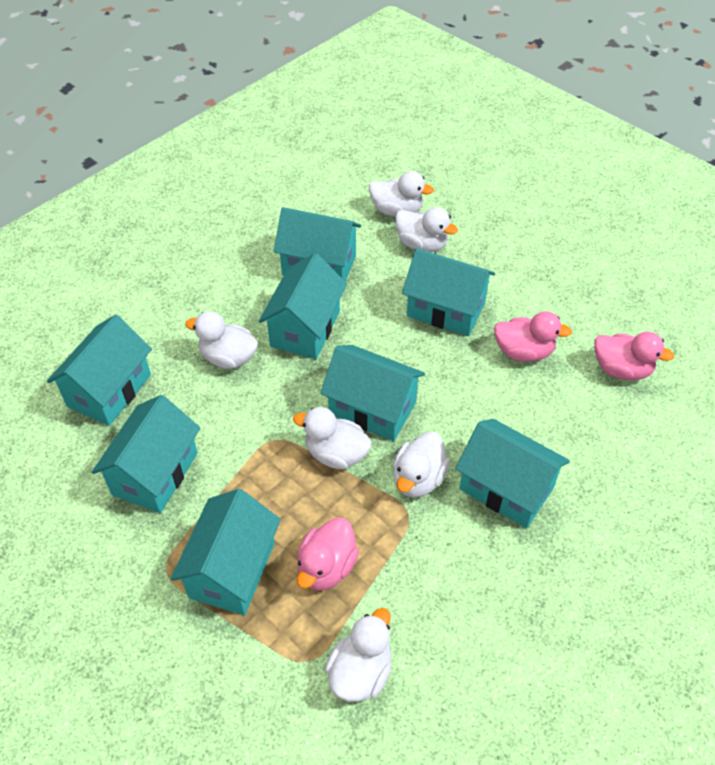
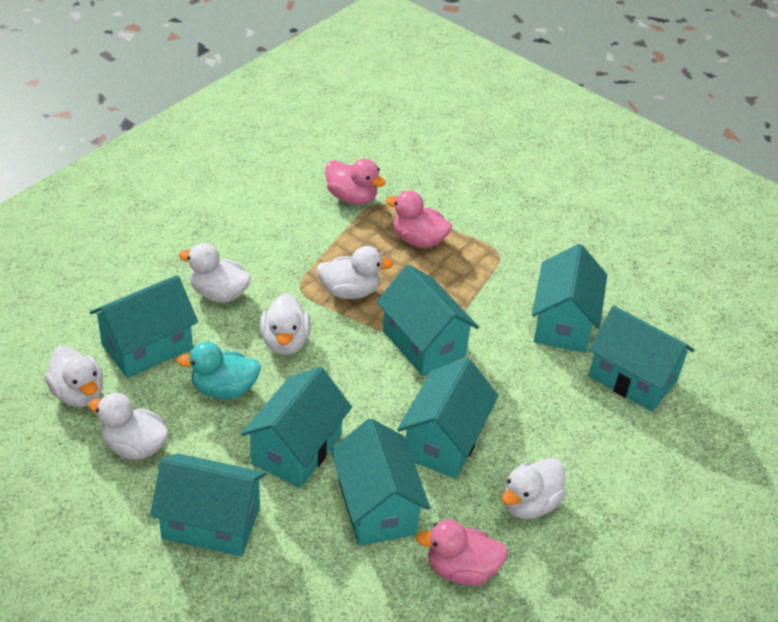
turquoise duck: 0 -> 1

